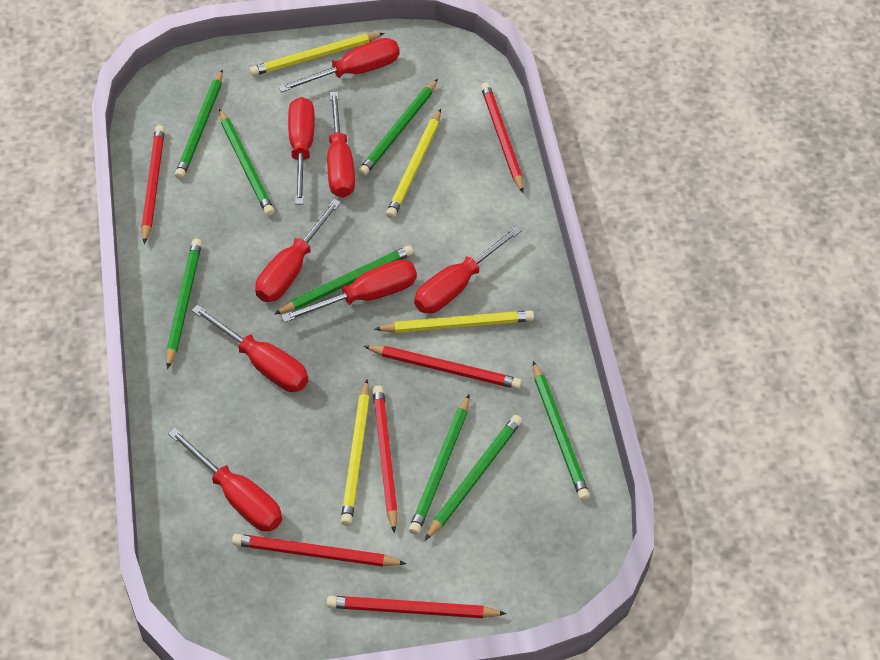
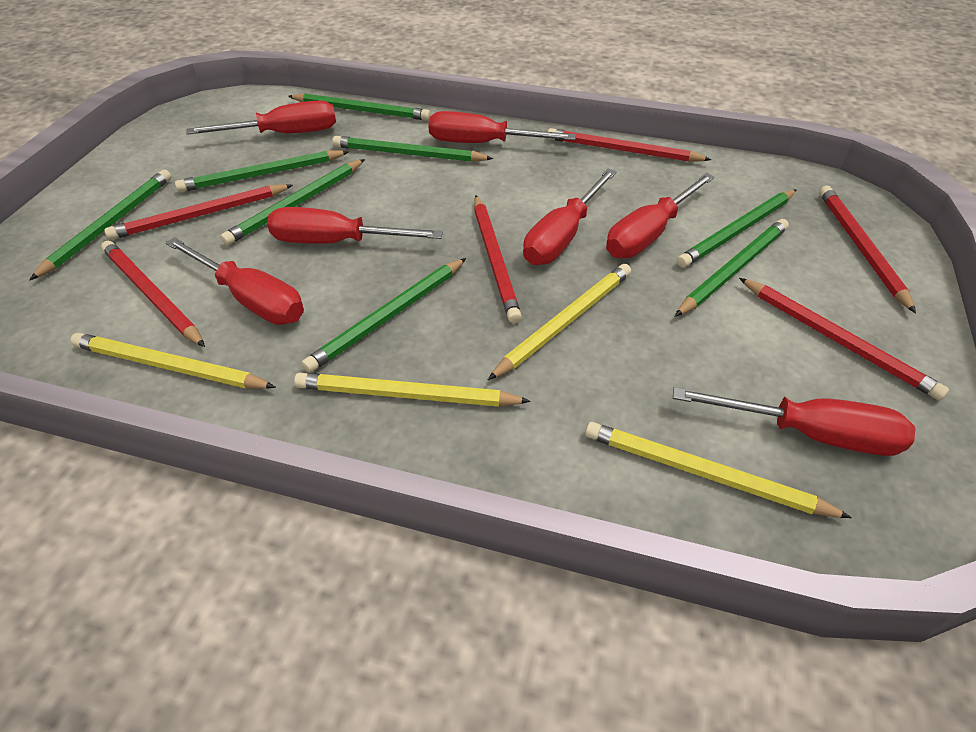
red screwdriver: 8 -> 7

